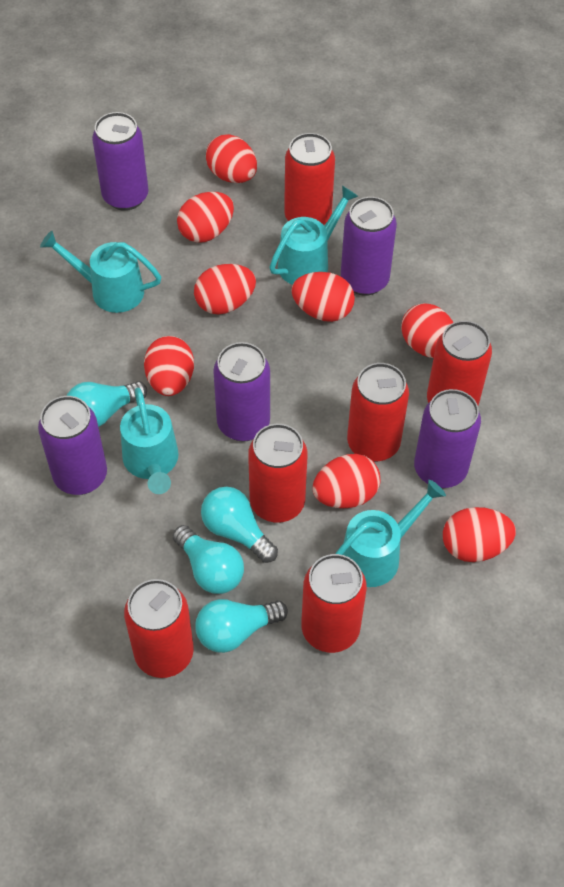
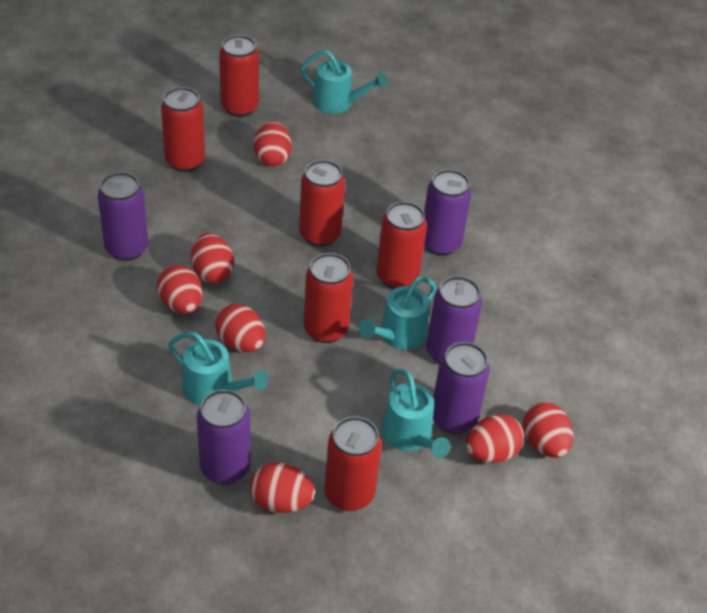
red egg: 8 -> 7
turquoise light bulb: 4 -> 0

